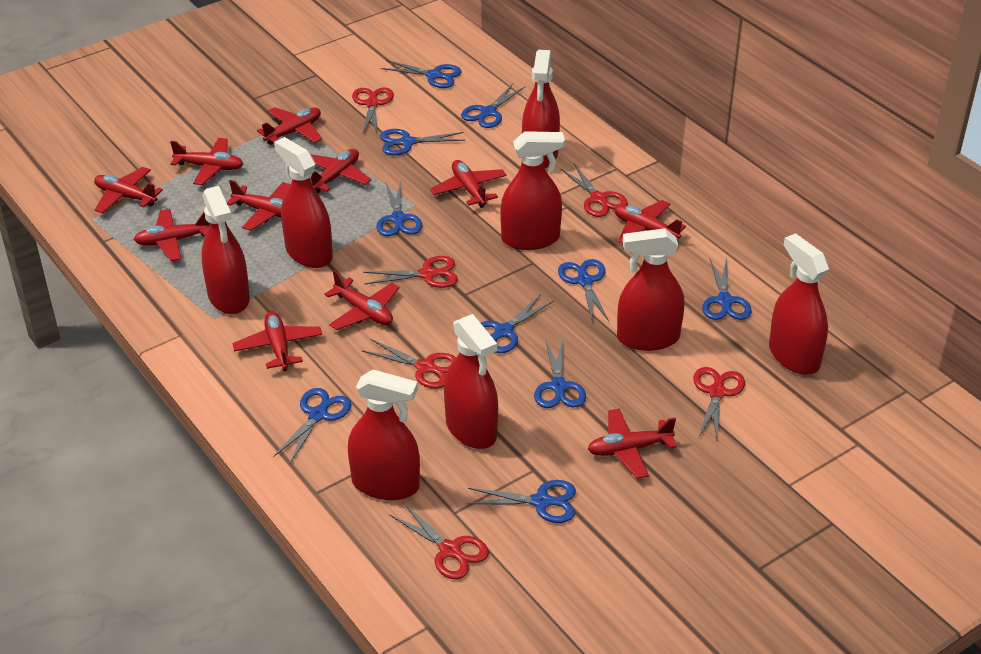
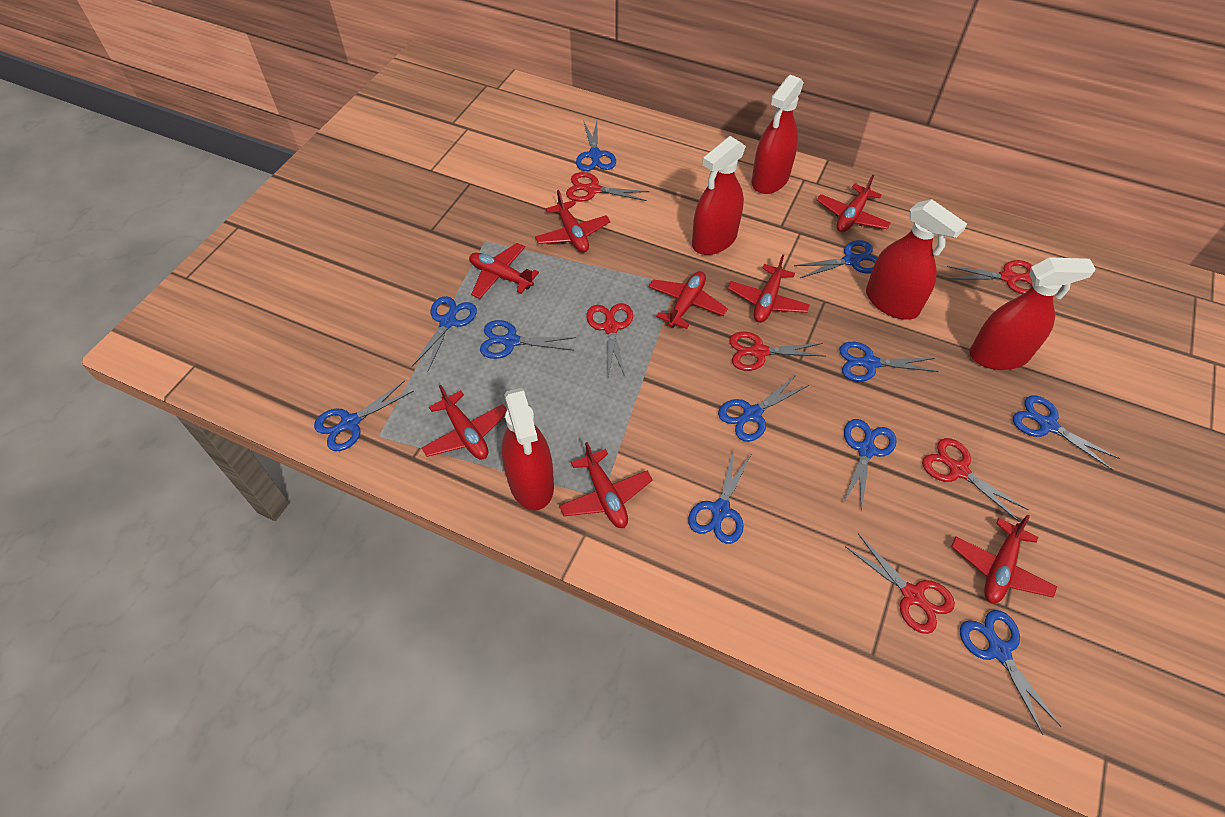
blue scissors: 10 -> 11
red plane: 11 -> 8
red spray bottle: 8 -> 5

